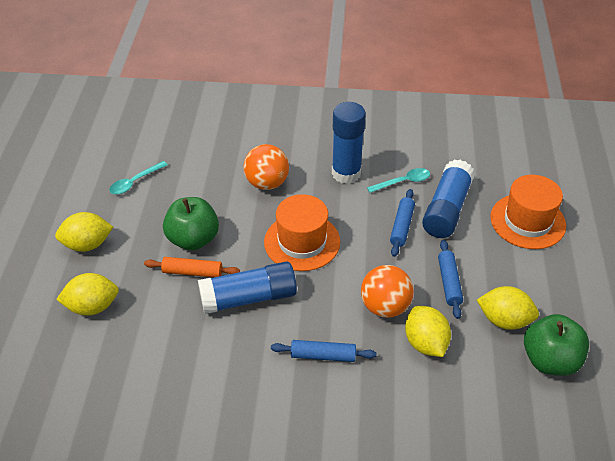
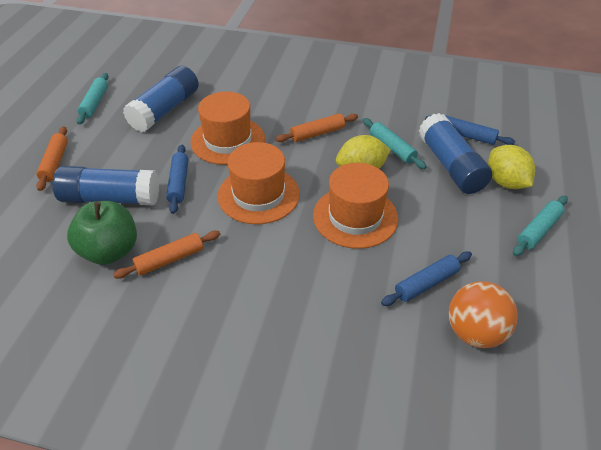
green apple: 2 -> 1
orange ball: 2 -> 1
orange hat: 2 -> 3
orange rolling pin: 1 -> 3
turquoise rolling pin: 0 -> 3
turquoise spoon: 2 -> 0
yellow lemon: 4 -> 2

